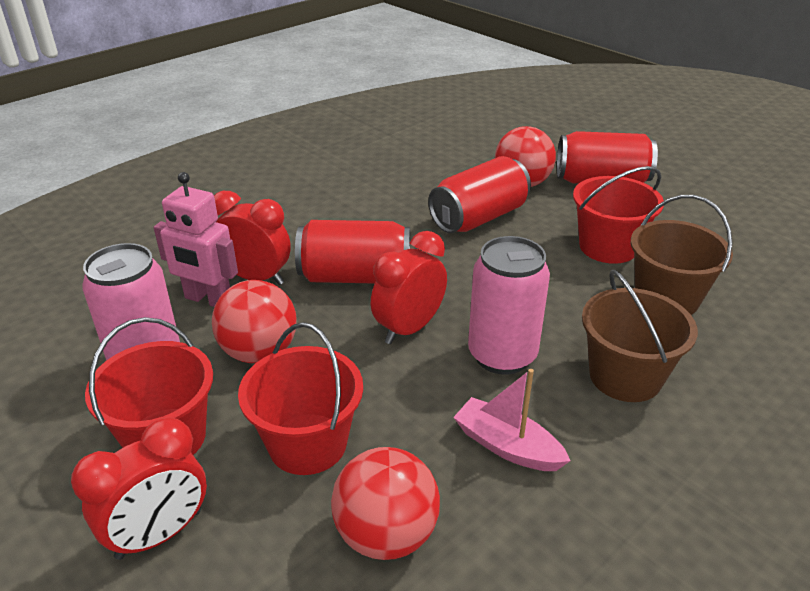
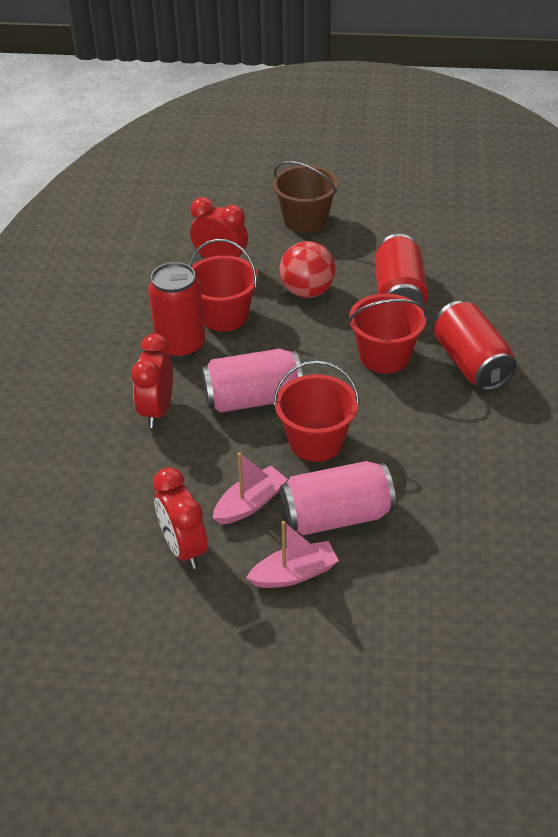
brown bucket: 2 -> 1
pink boat: 1 -> 2
pink robot: 1 -> 0
red ball: 3 -> 1

